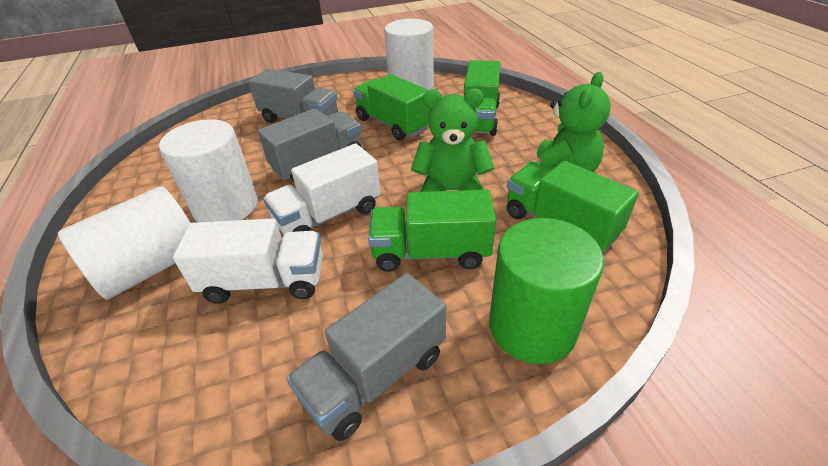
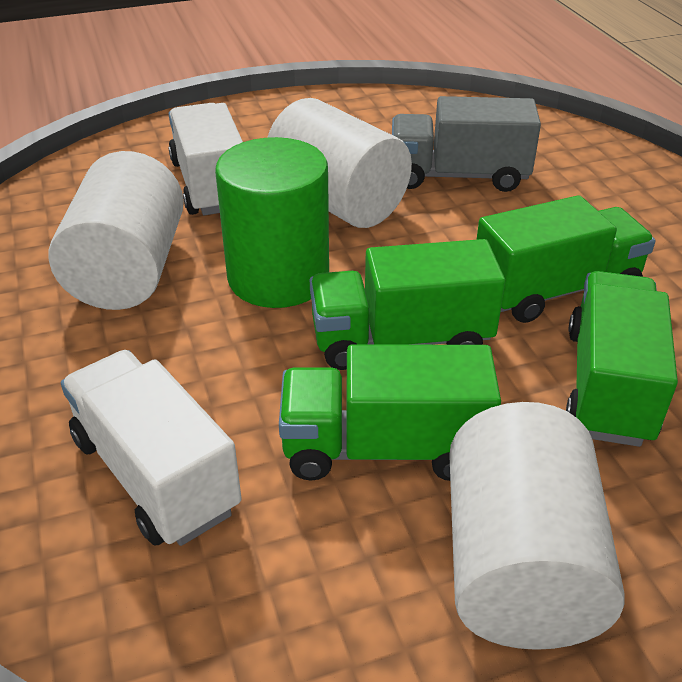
green teddy bear: 2 -> 0
grey truck: 3 -> 1

